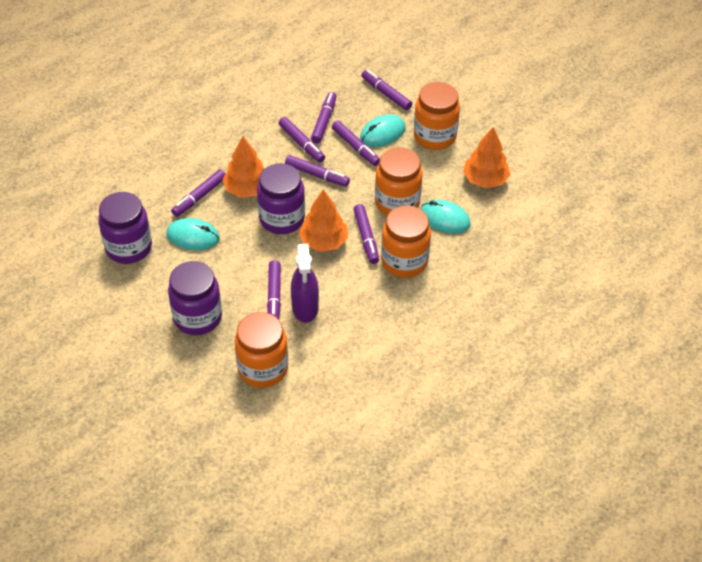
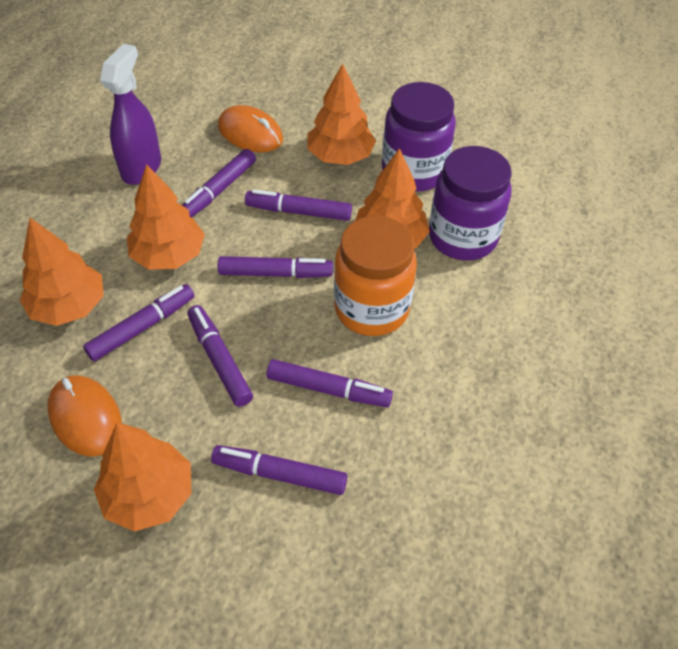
orange jar: 4 -> 1
orange mouse: 0 -> 2
orange tree: 3 -> 5
purple jar: 3 -> 2
purple marker: 8 -> 7
turquoise mouse: 3 -> 0

